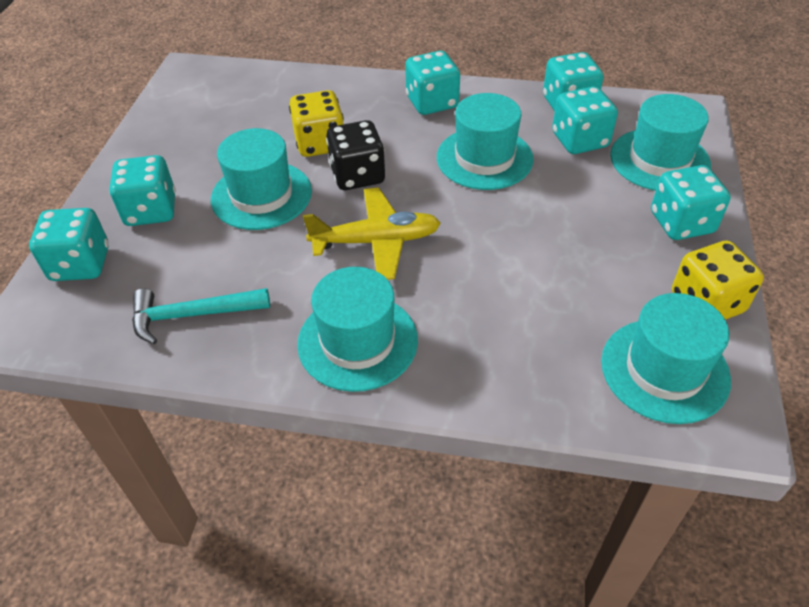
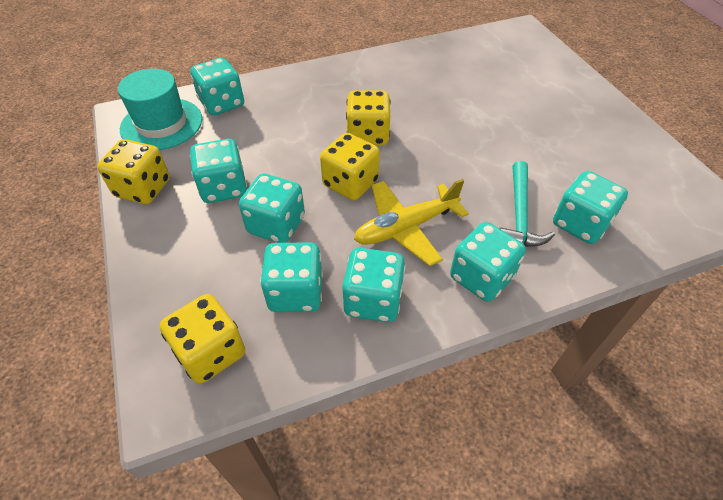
black dice: 1 -> 0
turquoise dice: 6 -> 7
turquoise hat: 5 -> 1
yellow dice: 2 -> 4

